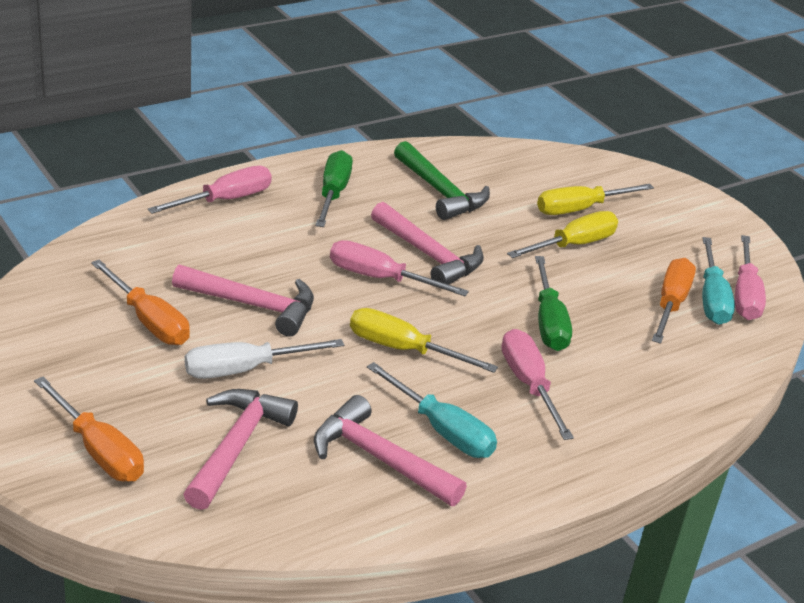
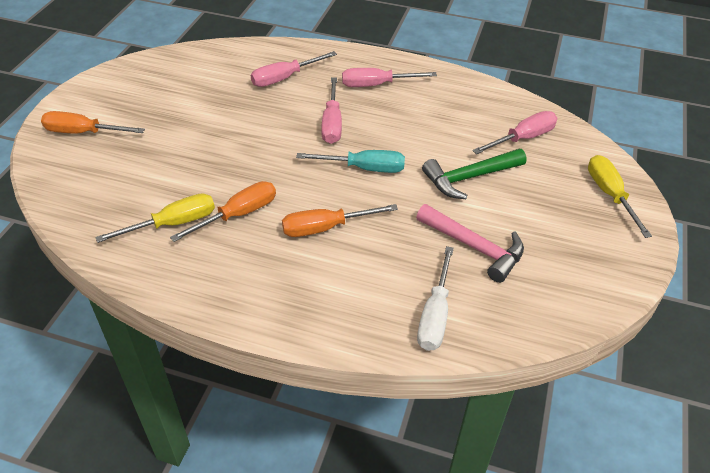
green screwdriver: 2 -> 0
pink hammer: 4 -> 1
turquoise screwdriver: 2 -> 1
yellow screwdriver: 3 -> 2

